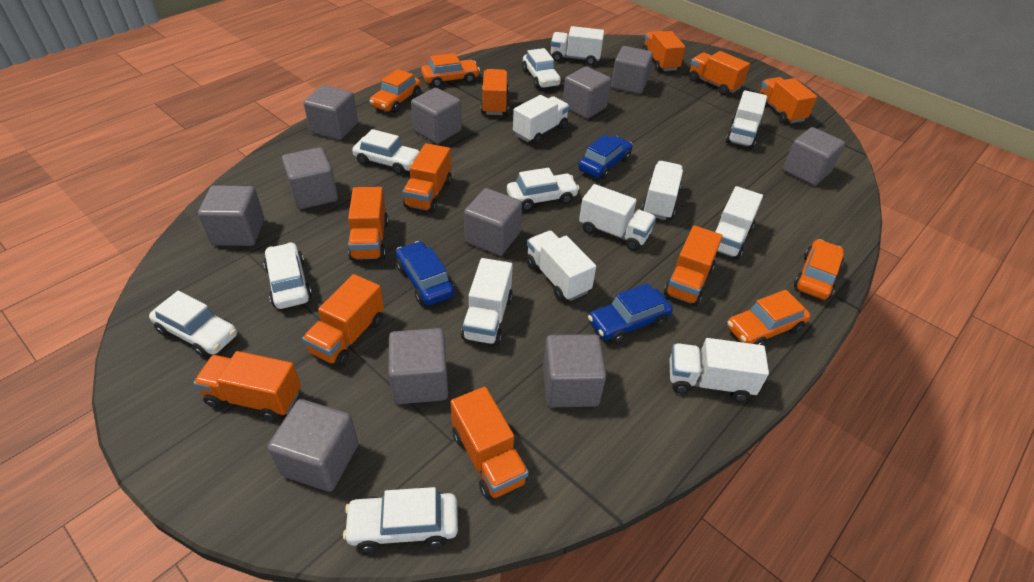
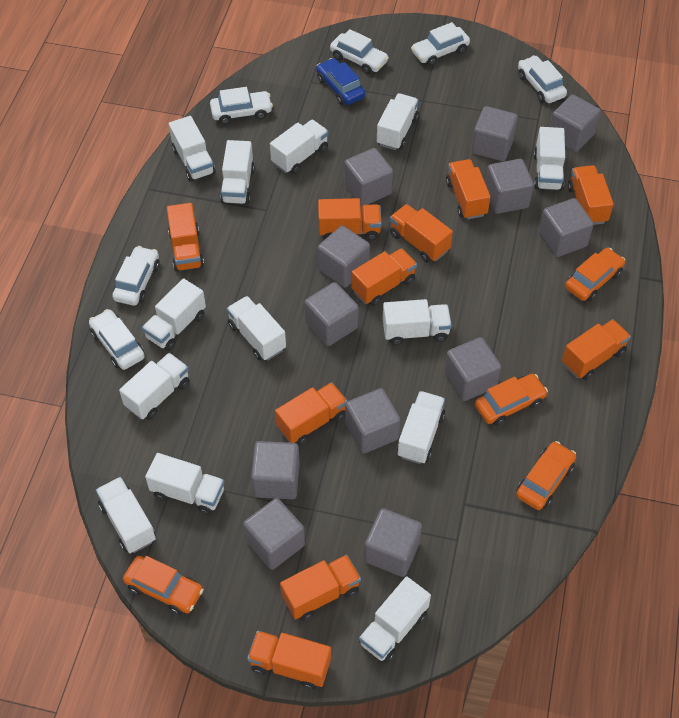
blue car: 3 -> 1
grey cube: 11 -> 12
white truck: 9 -> 13

